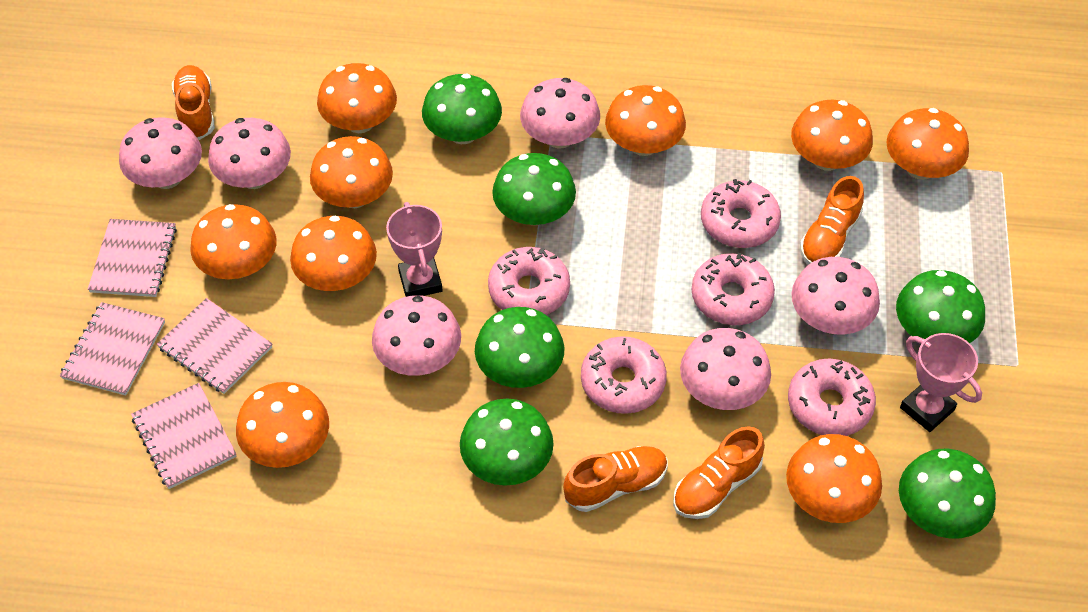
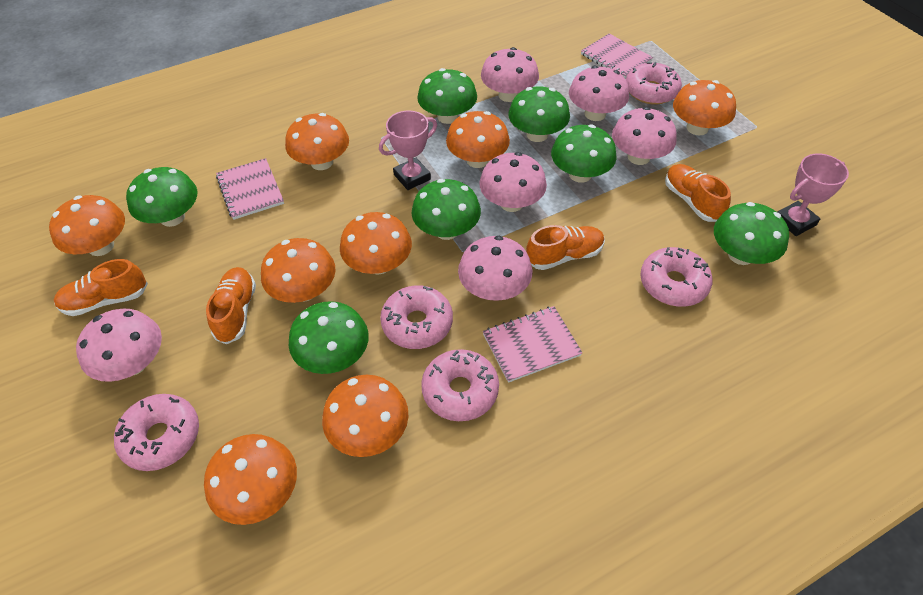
green mushroom: 6 -> 7
orange mushroom: 9 -> 8
pink notebook: 4 -> 3

